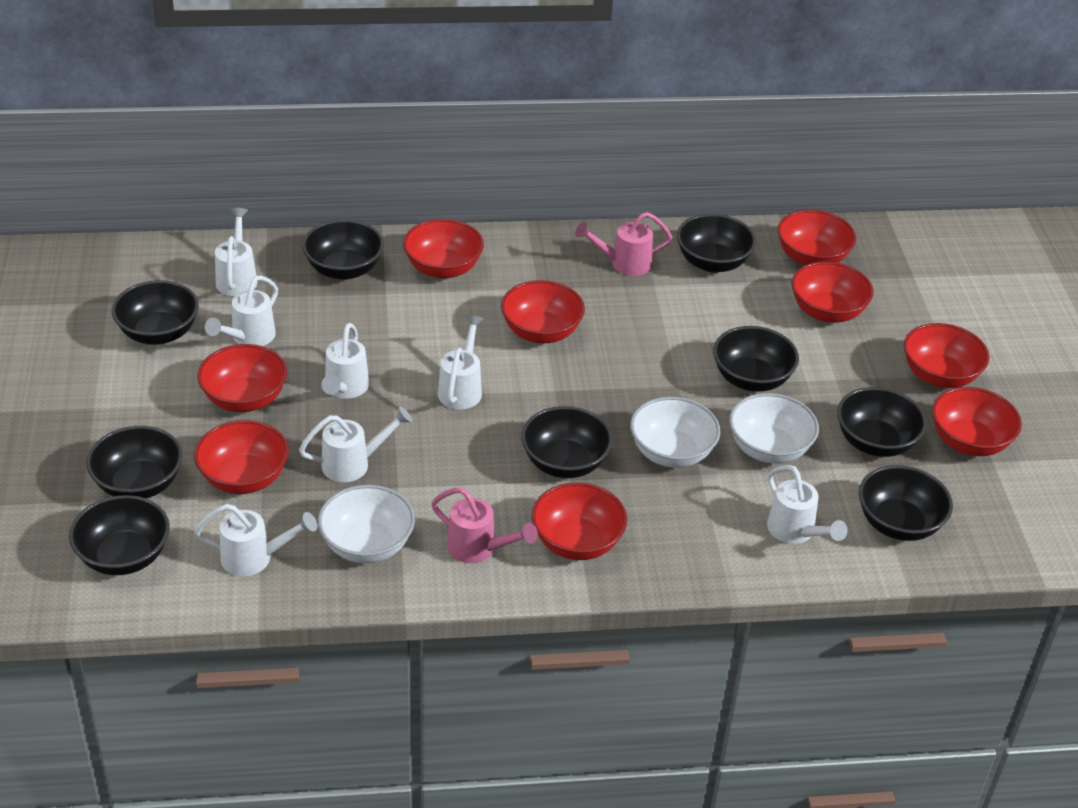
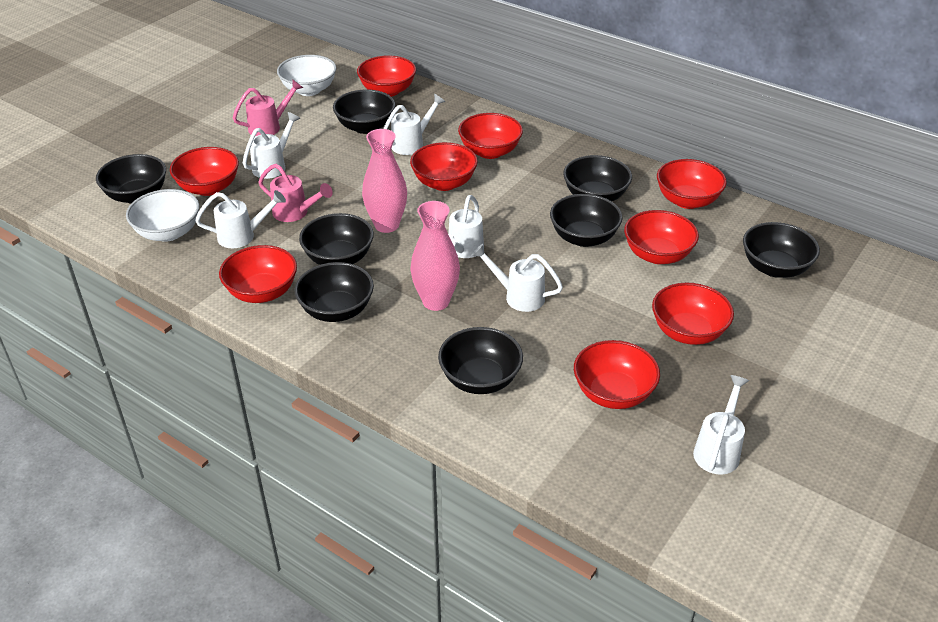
black bowl: 9 -> 8
pink vase: 0 -> 2
white bowl: 3 -> 2
white watering can: 7 -> 6

